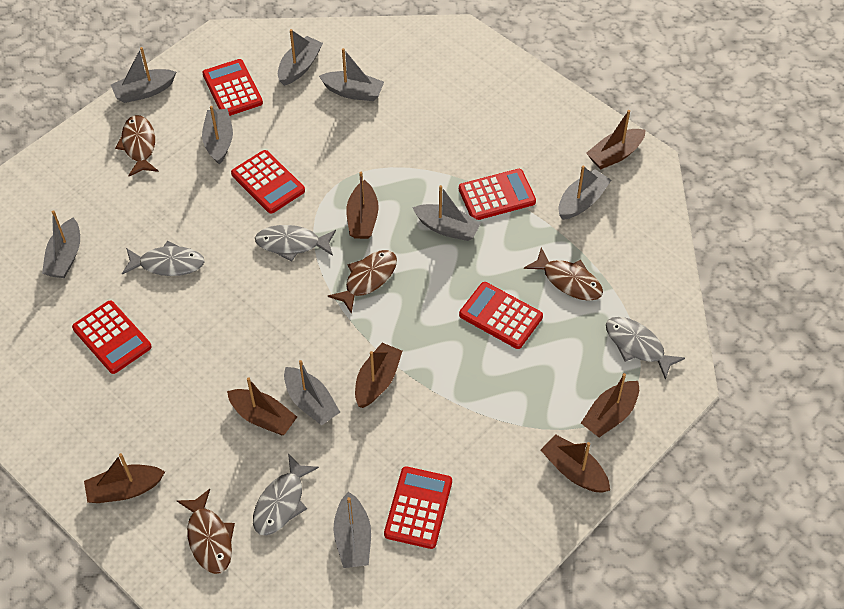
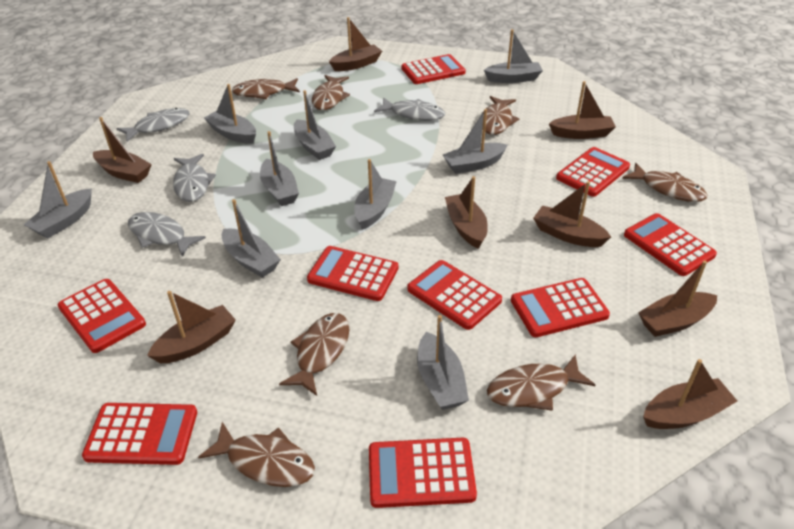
brown boat: 7 -> 8
brown fish: 4 -> 7
red calculator: 6 -> 9

